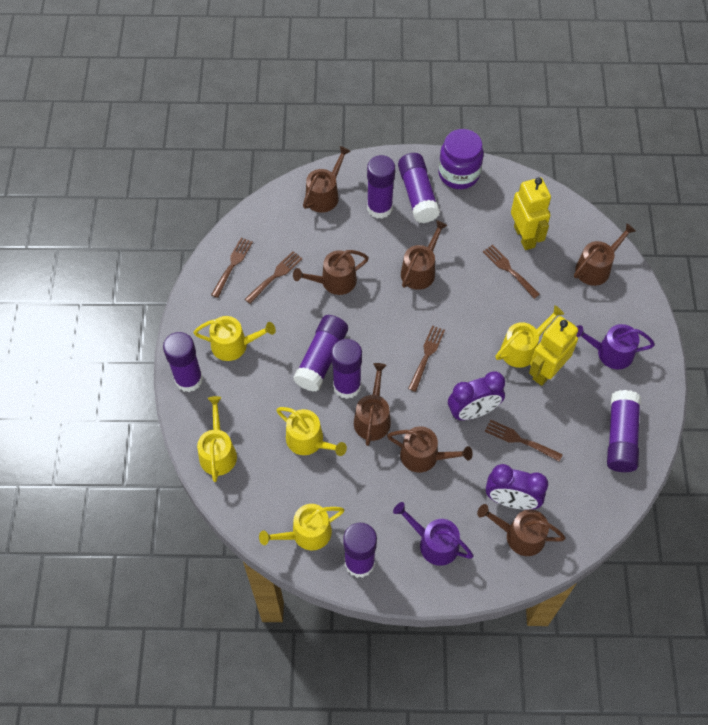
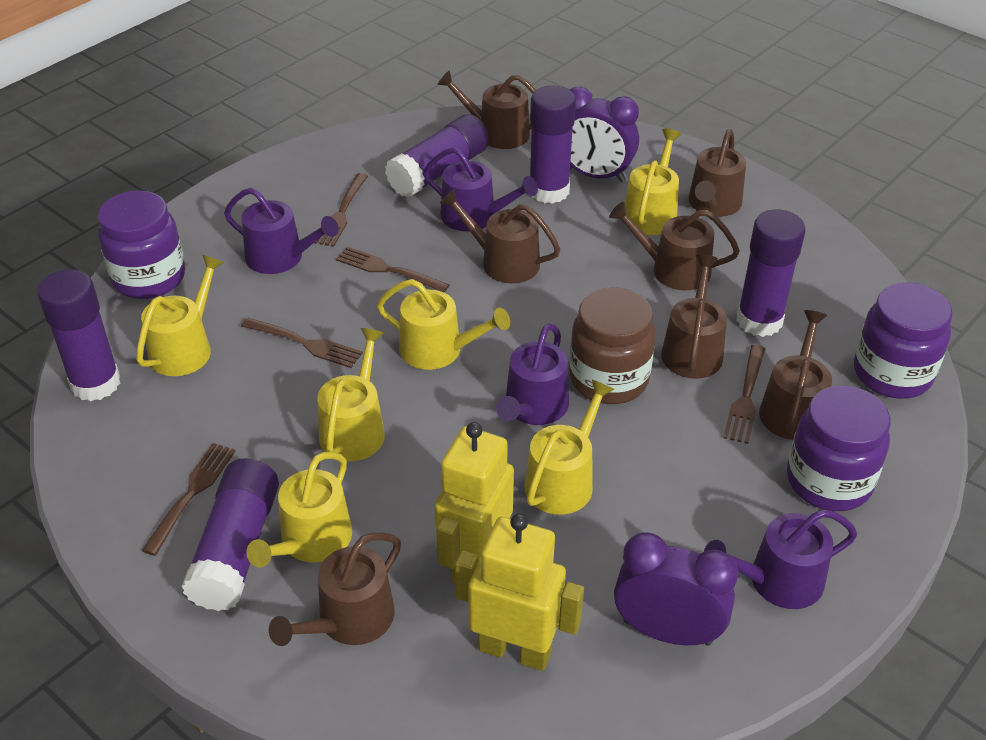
brown jar: 0 -> 1
purple glue stick: 7 -> 5
purple jar: 1 -> 3
purple watering can: 2 -> 4
yellow watering can: 5 -> 6

